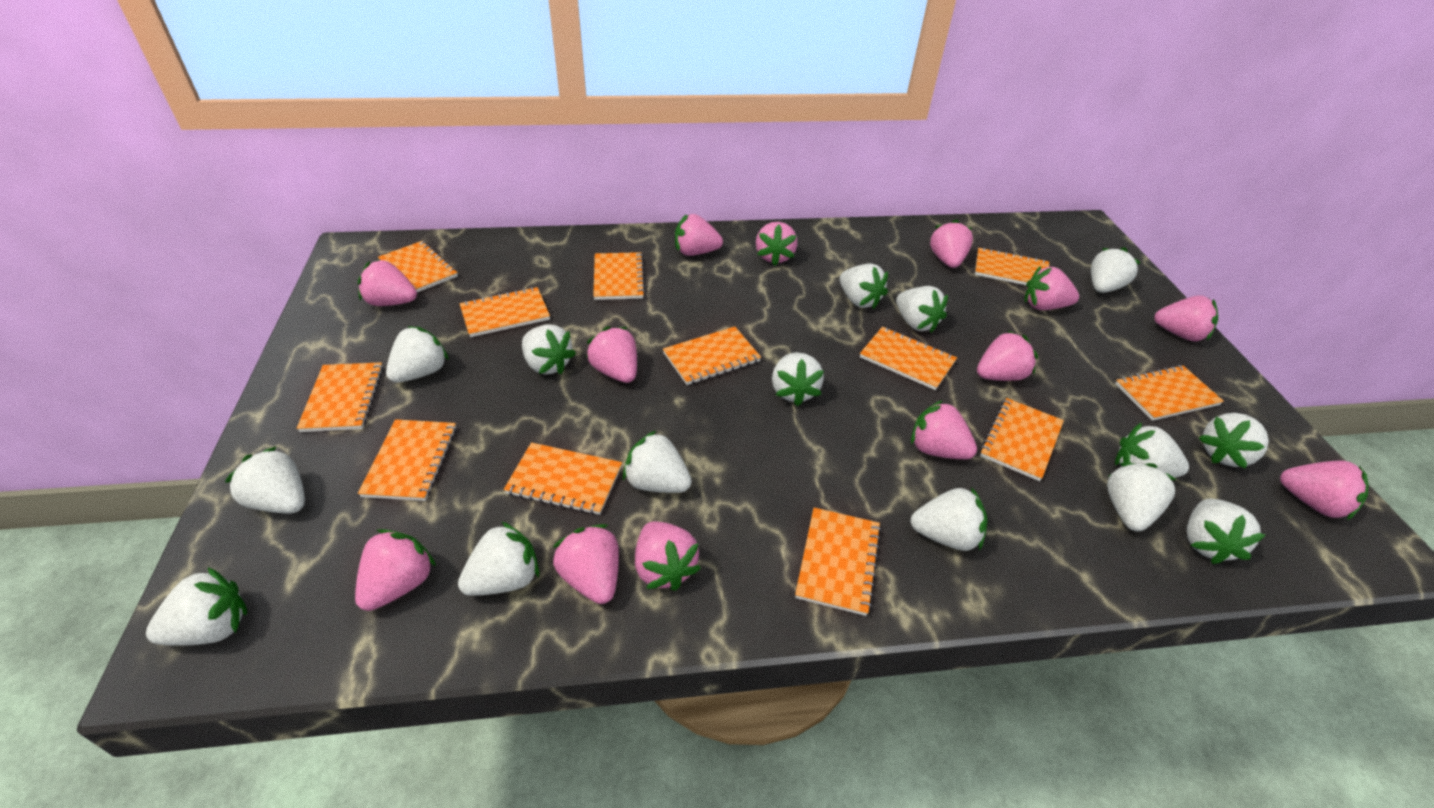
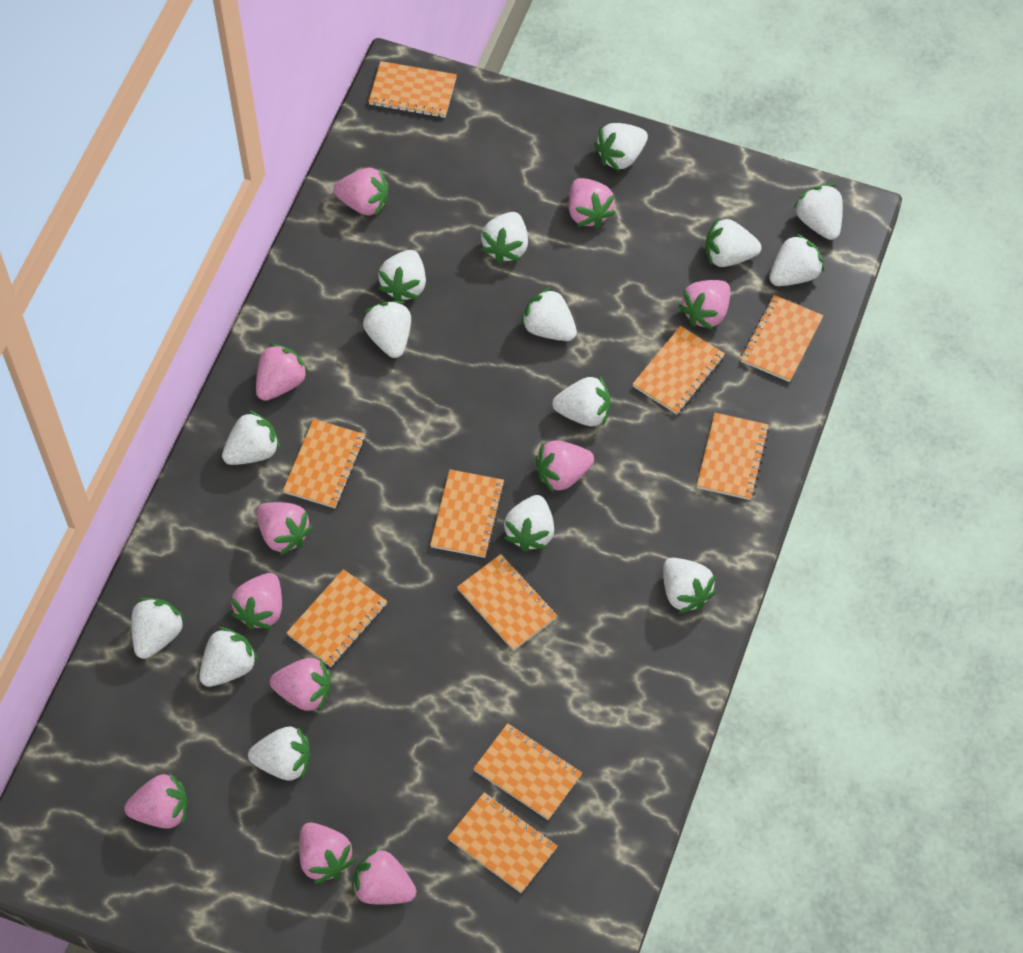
orange notebook: 12 -> 10
pink strawberry: 13 -> 11

